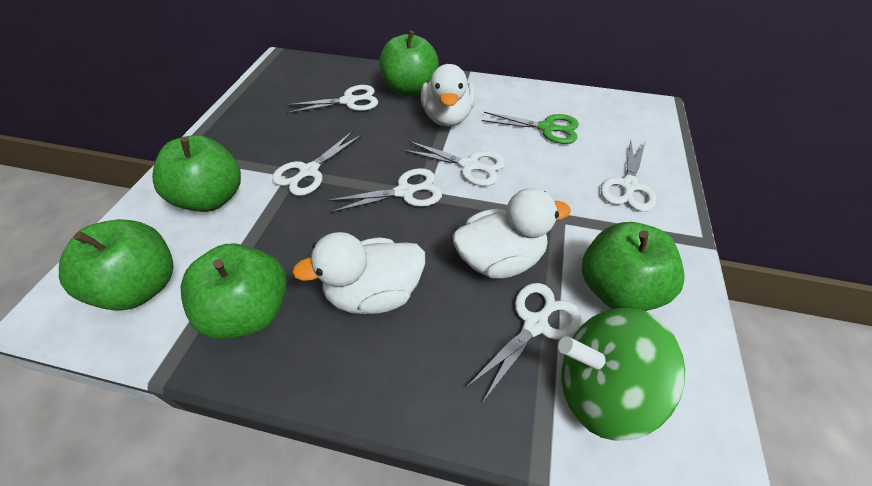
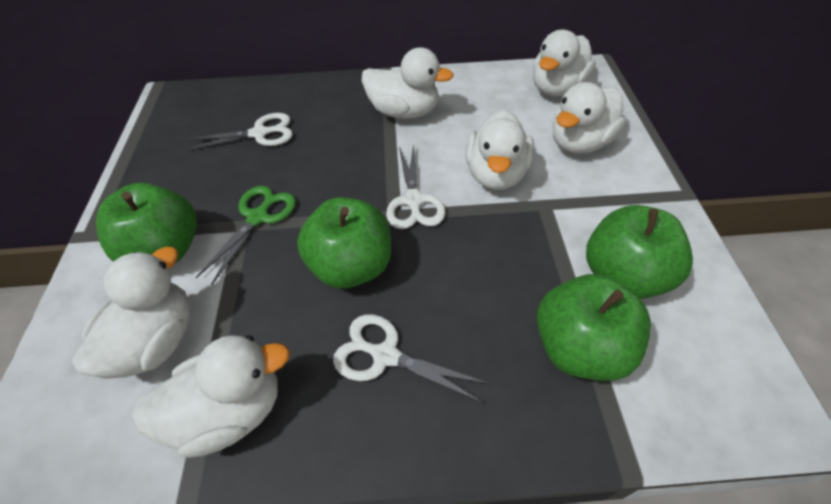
green apple: 5 -> 4
green spinning top: 1 -> 0
white duck: 3 -> 6
white scissors: 6 -> 3

